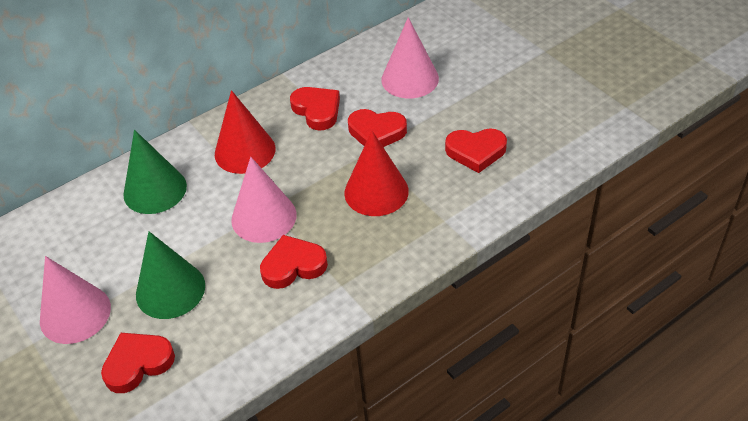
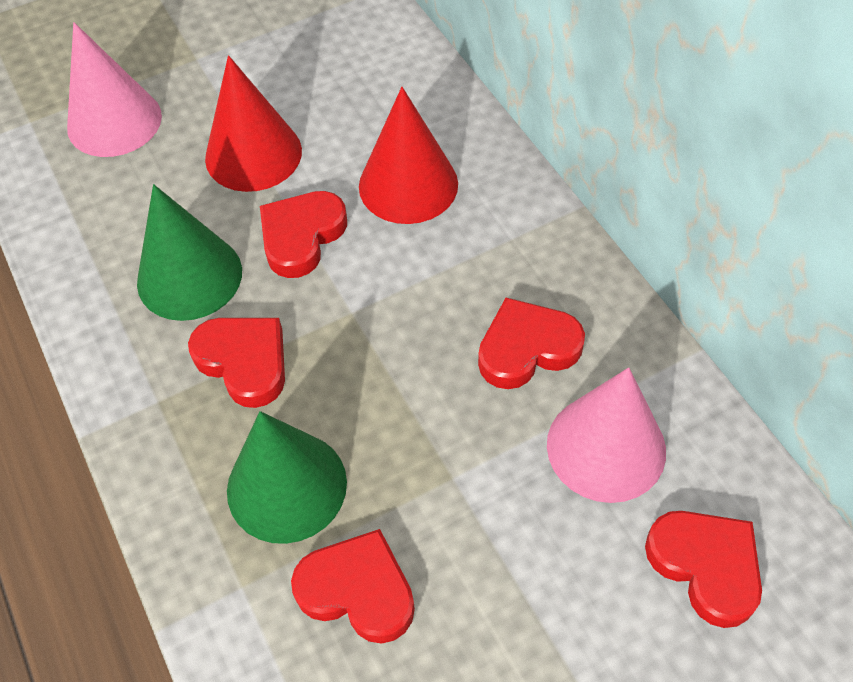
pink cone: 3 -> 2

